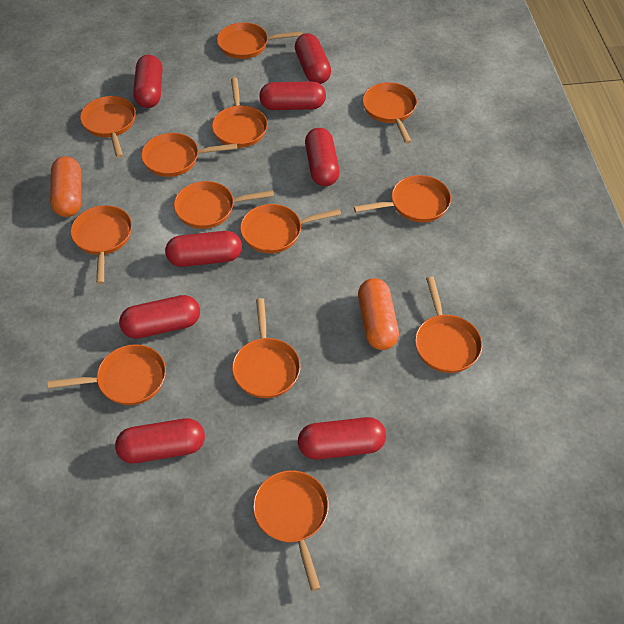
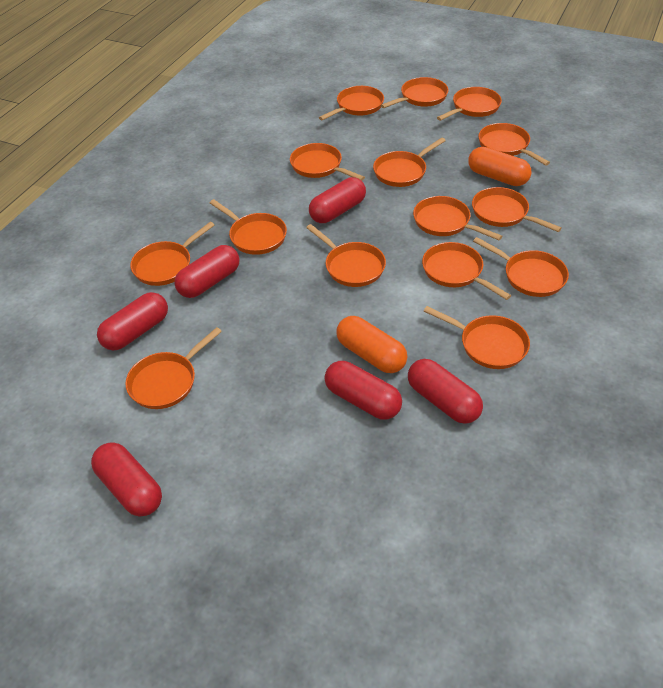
orange pan: 13 -> 15
red capsule: 8 -> 6

